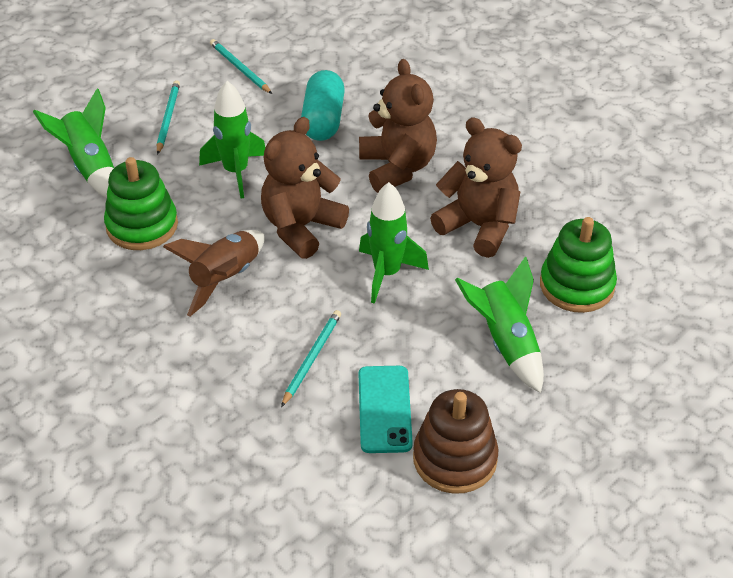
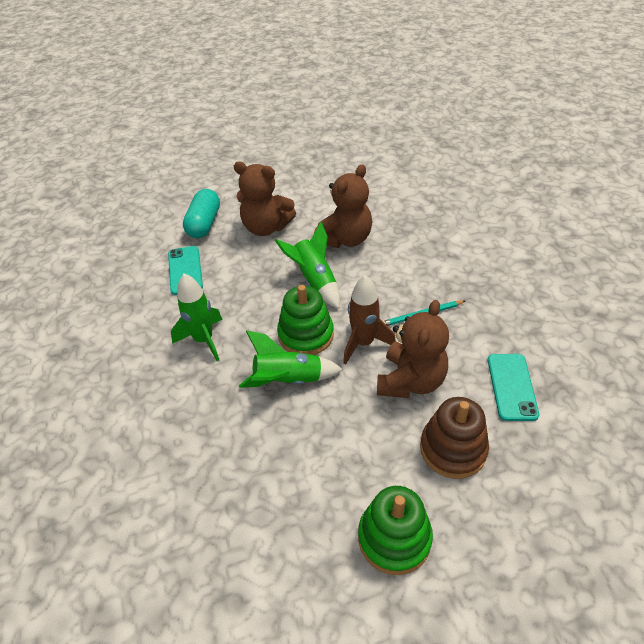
green rocket: 4 -> 3
turquoise pencil: 3 -> 1
turquoise phone: 1 -> 2

